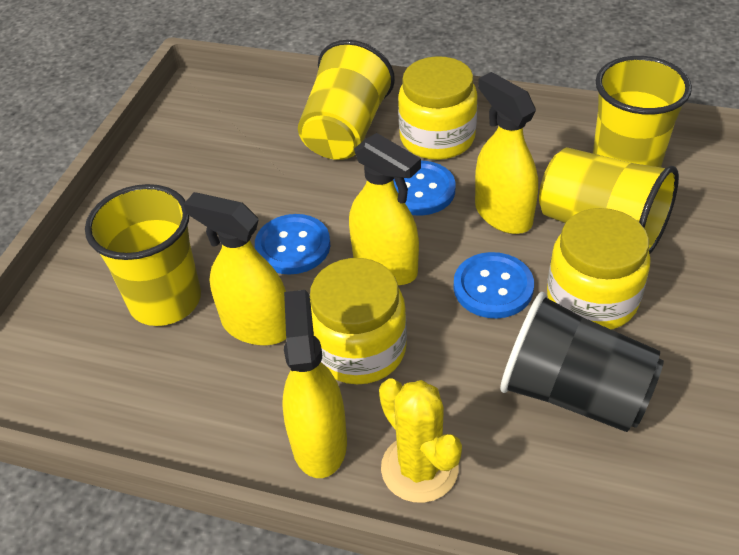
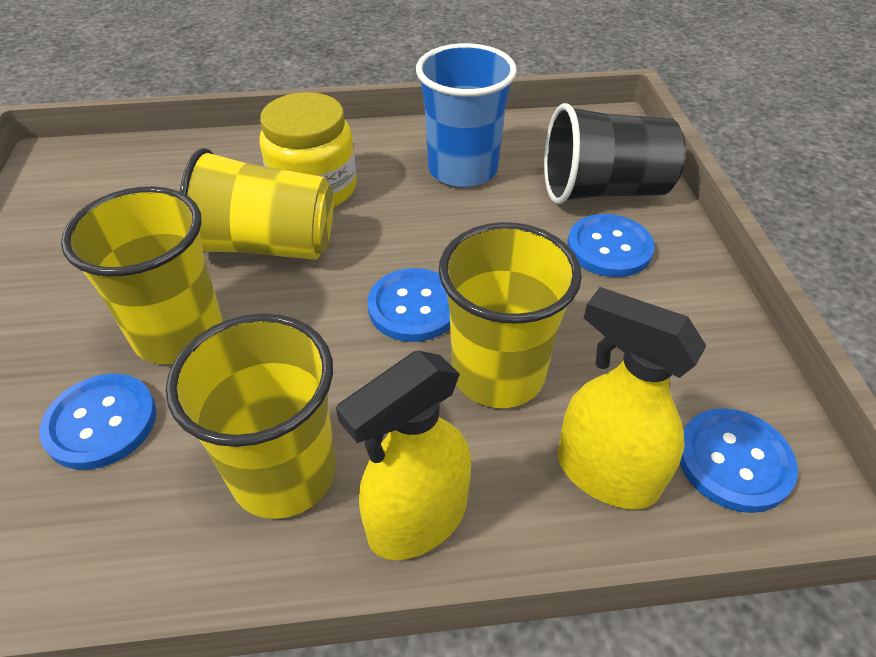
blue button: 3 -> 4
blue cup: 0 -> 1
yellow cactus: 1 -> 0
yellow jar: 3 -> 1
yellow spray bottle: 4 -> 2

